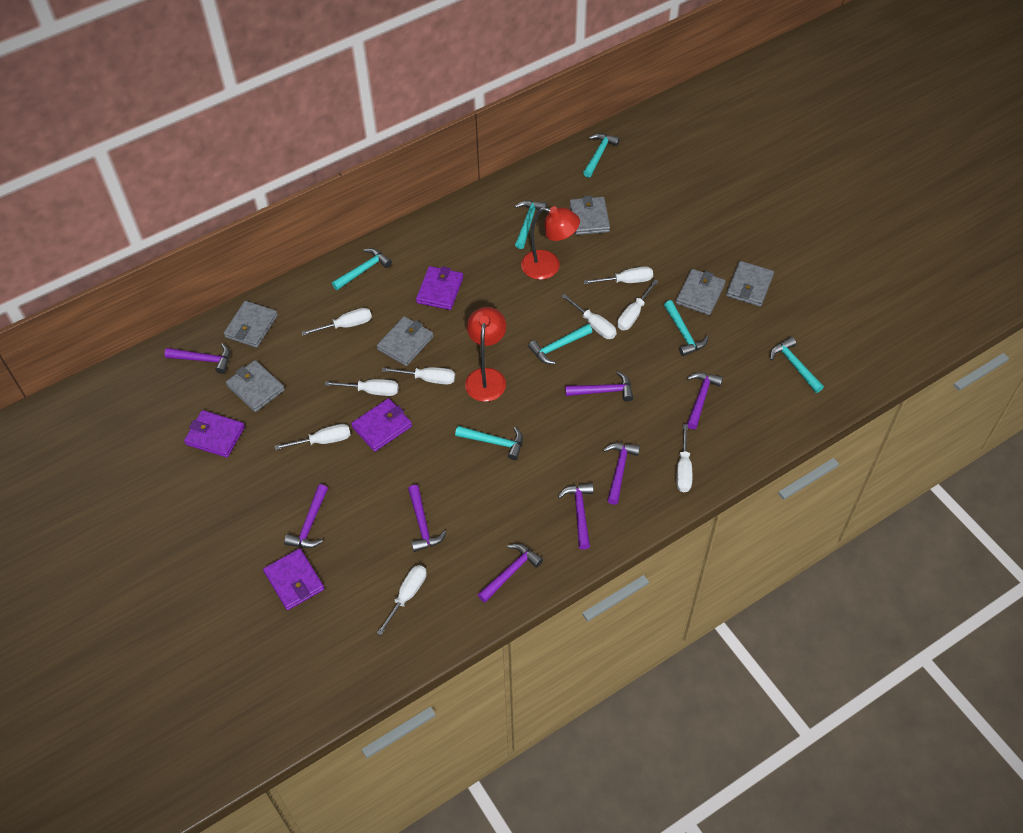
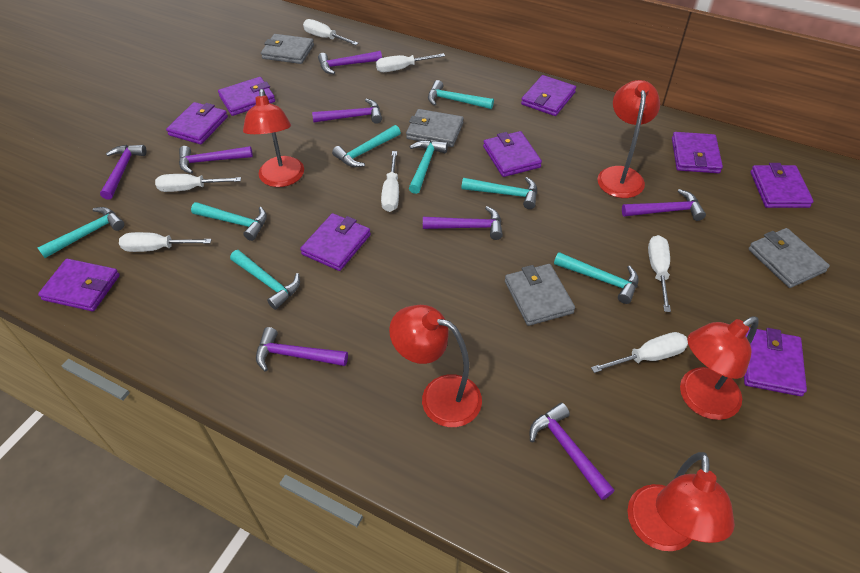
grey wallet: 6 -> 4
purple wallet: 4 -> 9
red lamp: 2 -> 5
turquoise hammer: 7 -> 8
white screwdriver: 9 -> 7

